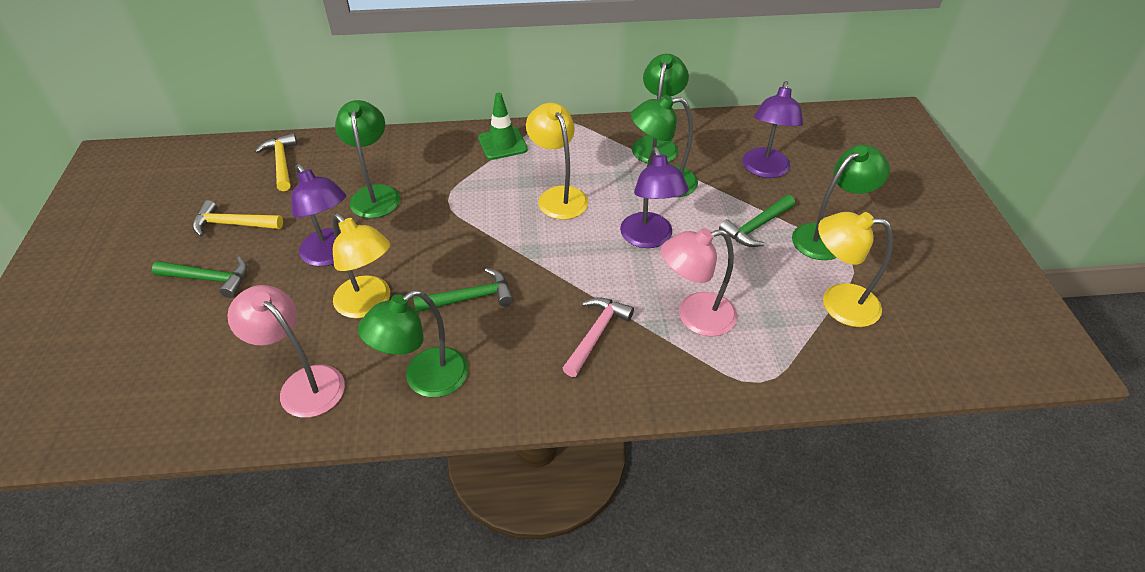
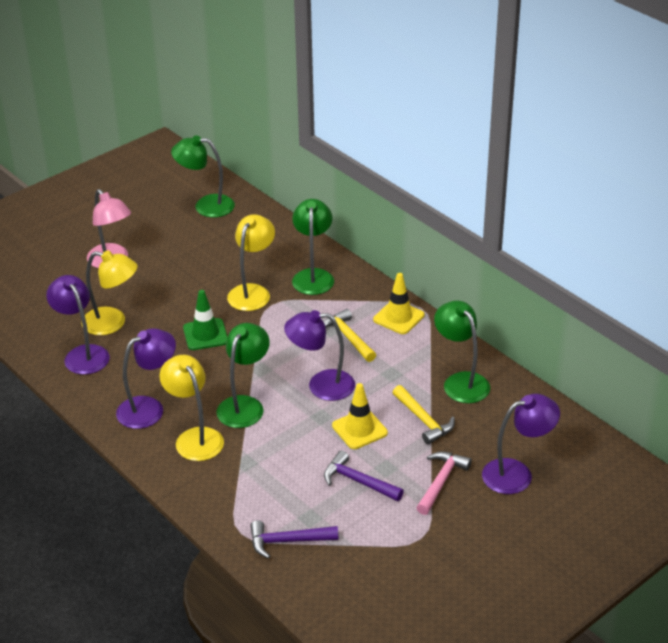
green hammer: 3 -> 0
green lamp: 5 -> 4
pink lamp: 2 -> 1
purple hammer: 0 -> 2
purple lamp: 3 -> 4
yellow traffic cone: 0 -> 2

